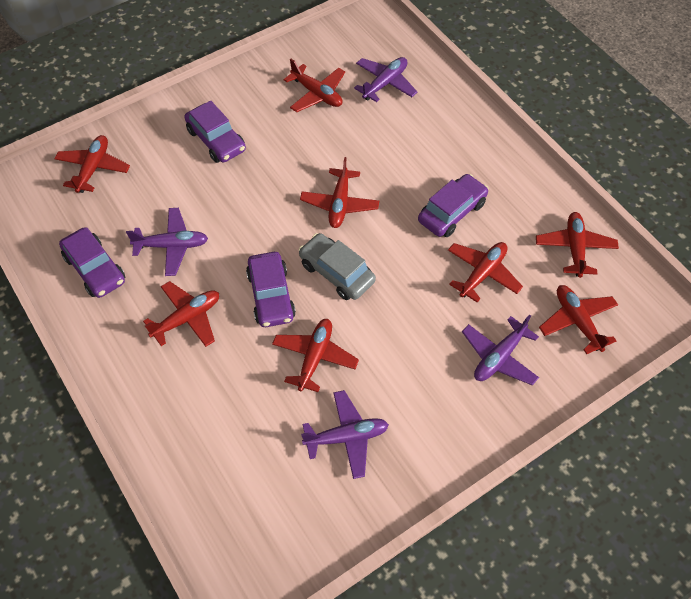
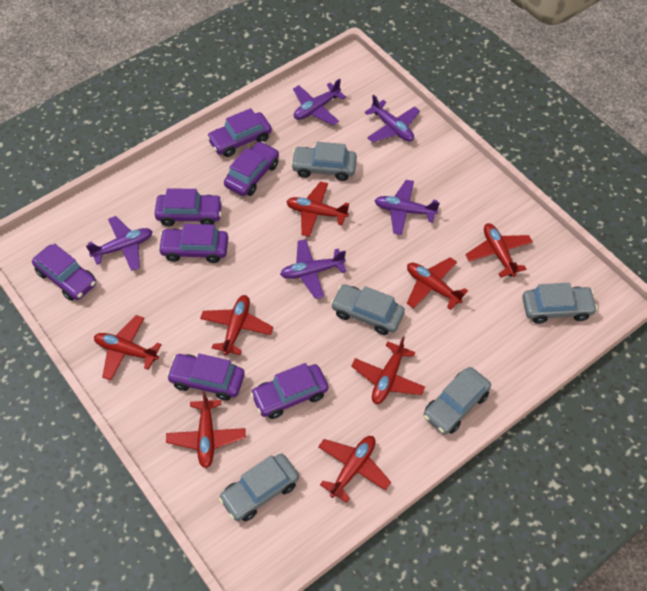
grey car: 1 -> 5
purple car: 4 -> 7
purple plane: 4 -> 5

